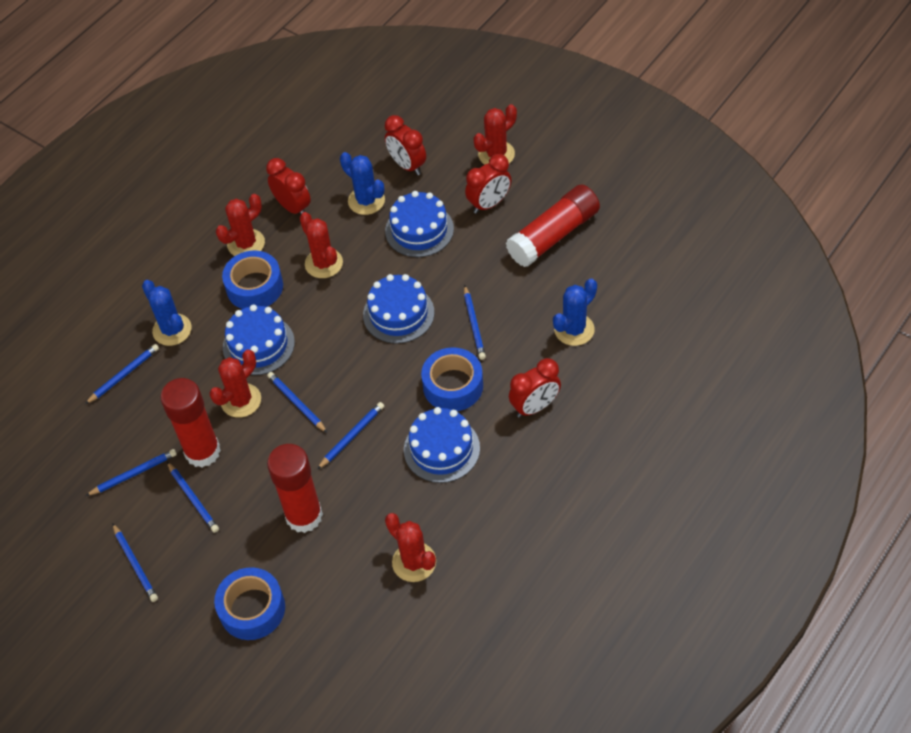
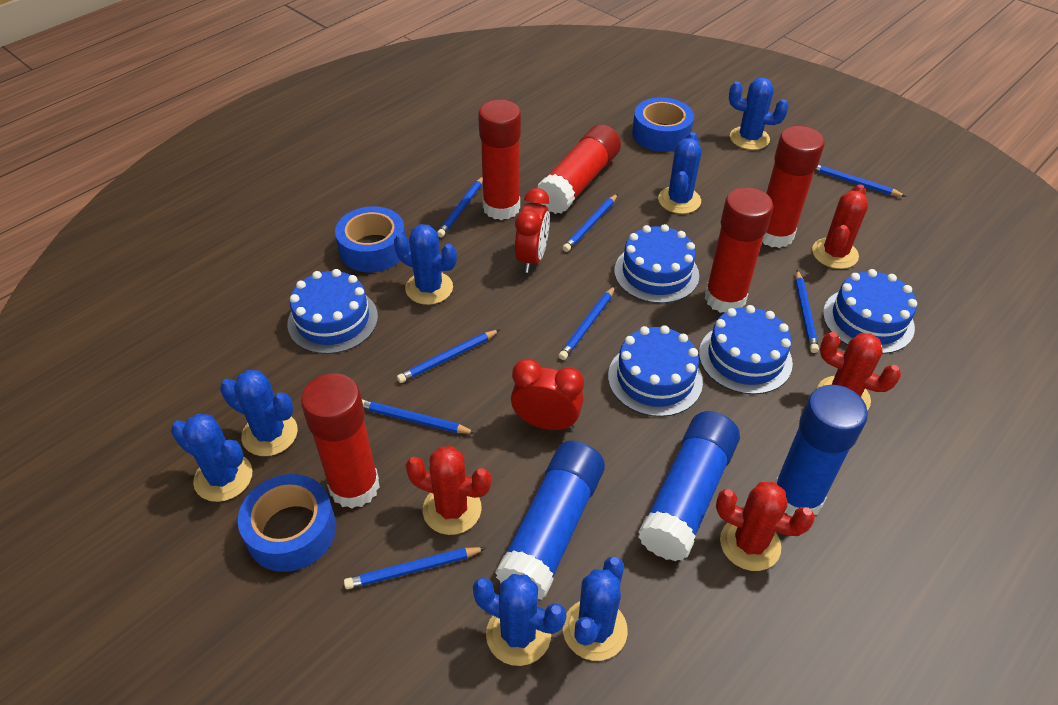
blue cactus: 3 -> 7
blue cake: 4 -> 5
blue glue stick: 0 -> 3
blue pencil: 7 -> 8
red cactus: 5 -> 4
red clock: 4 -> 2
red glue stick: 3 -> 5

